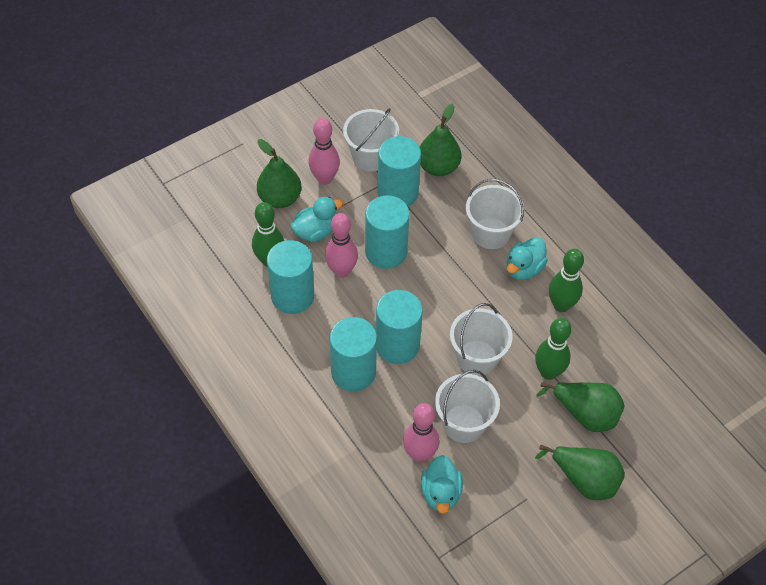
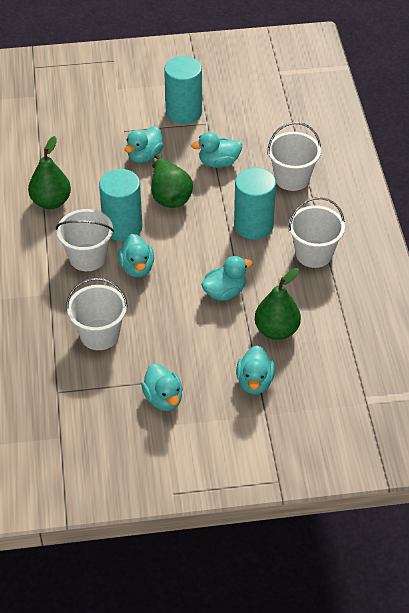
green bowling pin: 3 -> 0
green pear: 4 -> 3
pink bowling pin: 3 -> 0
turquoise cylinder: 5 -> 3
turquoise duck: 3 -> 6

